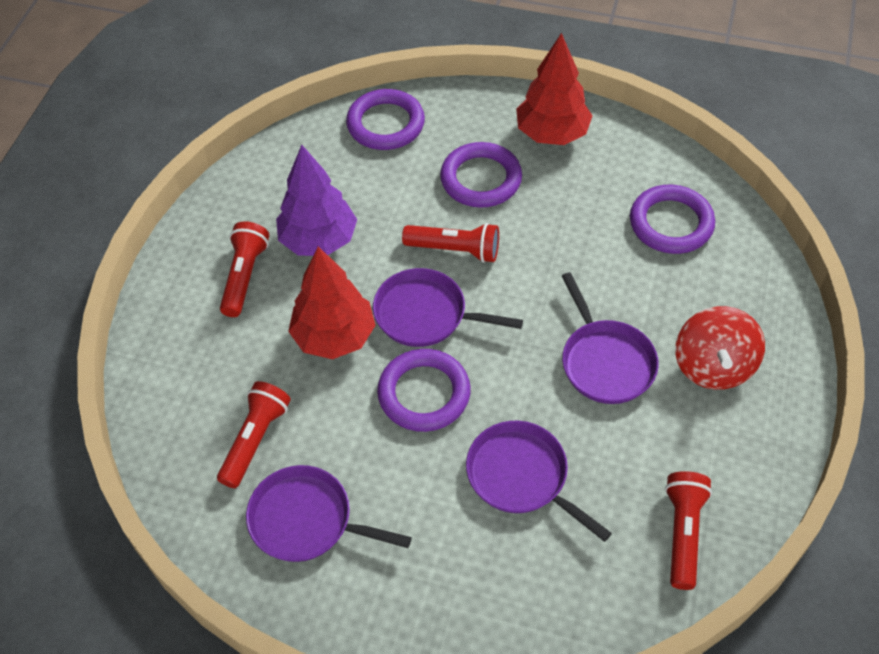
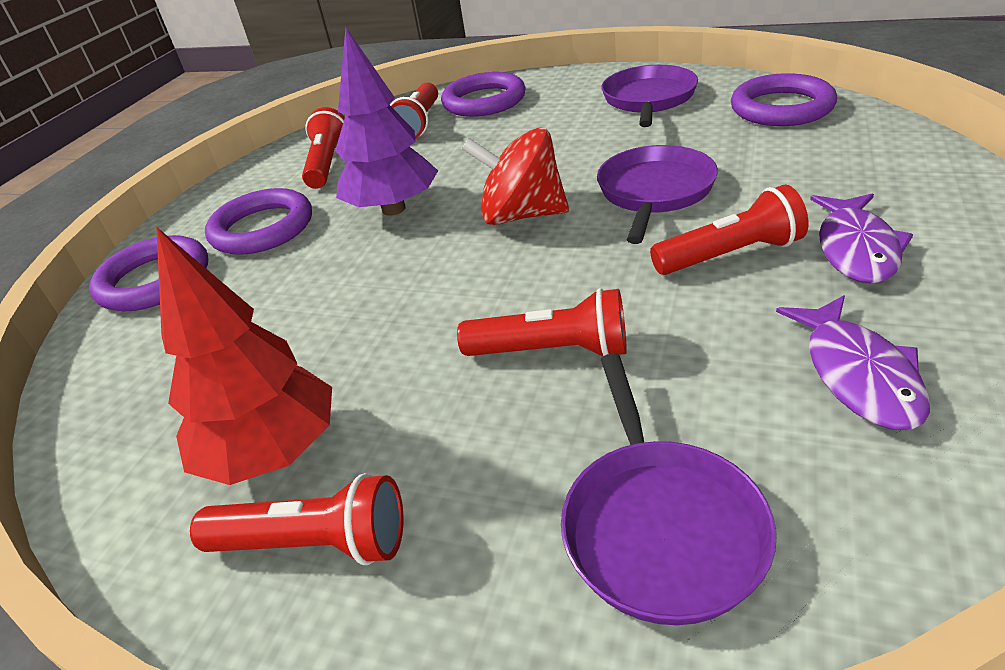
purple fish: 0 -> 2
purple pan: 4 -> 3
red flashlight: 4 -> 5
red tree: 2 -> 1

